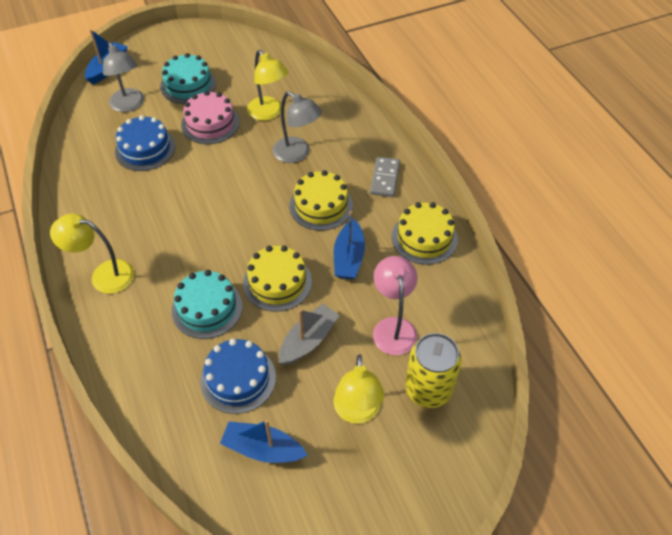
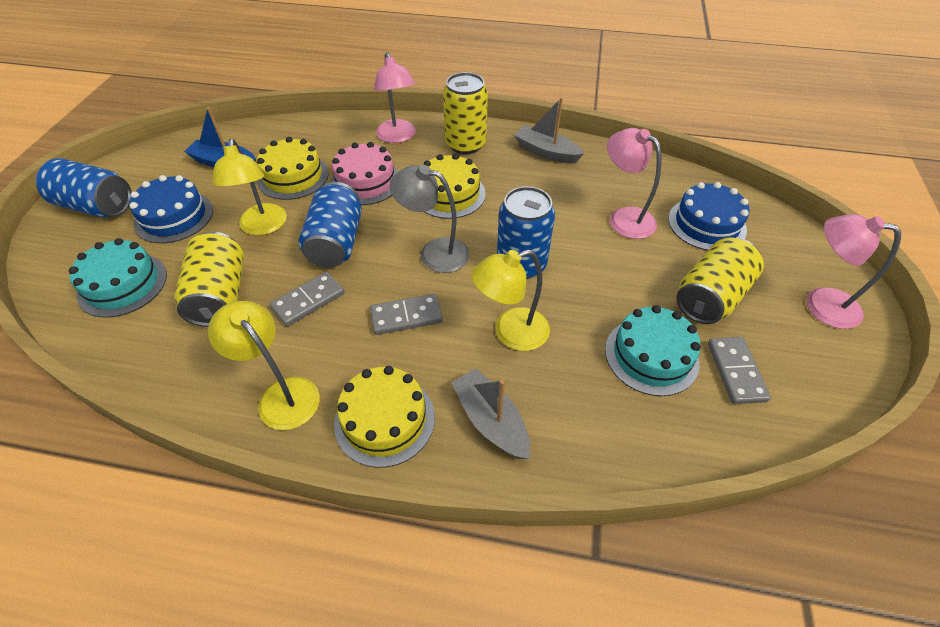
blue boat: 3 -> 1
blue can: 0 -> 3
grey boat: 1 -> 2
grey domino: 1 -> 3
grey lamp: 2 -> 1
pink lamp: 1 -> 3
yellow can: 1 -> 3

